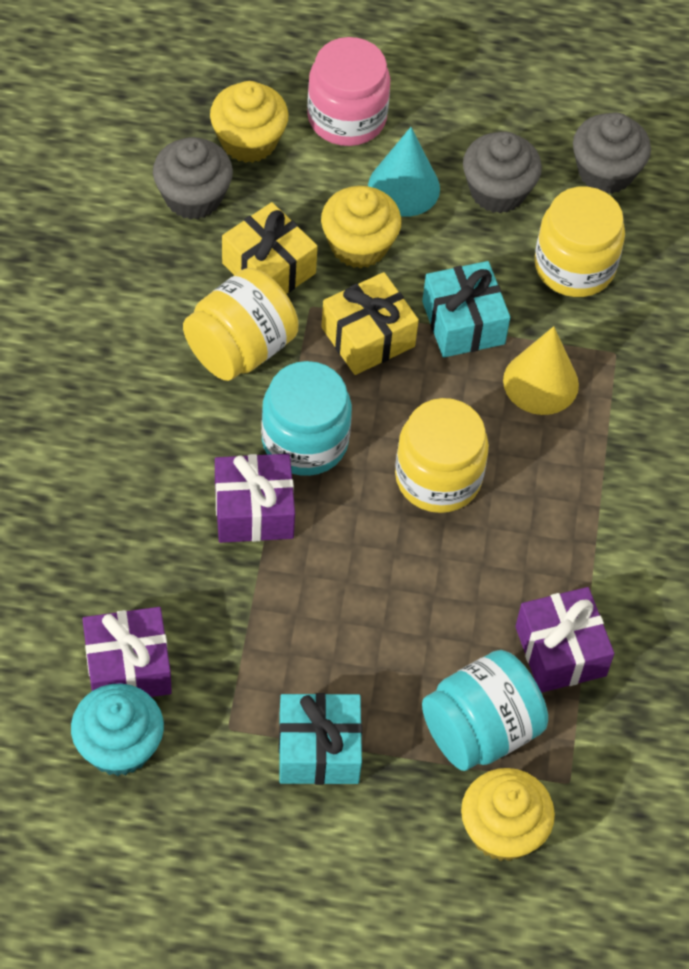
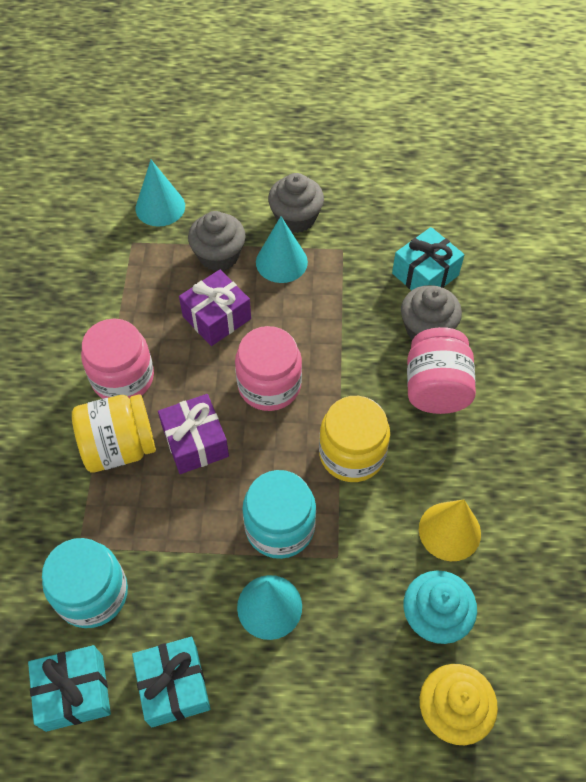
pink jar: 1 -> 3
purple gift: 3 -> 2
turquoise cone: 1 -> 3
turquoise gift: 2 -> 3
yellow cupcake: 3 -> 1
yellow gift: 2 -> 0
yellow jar: 3 -> 2

